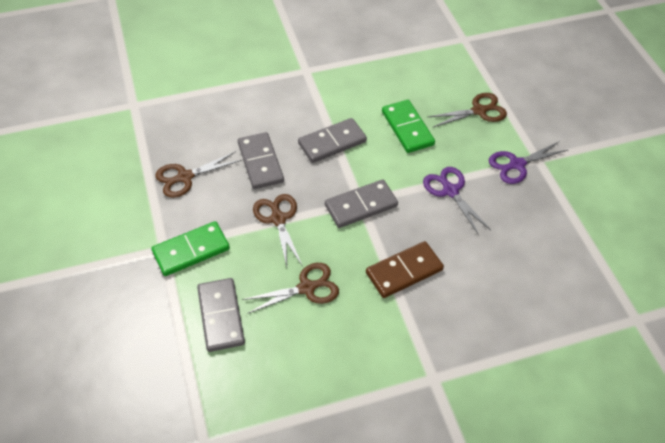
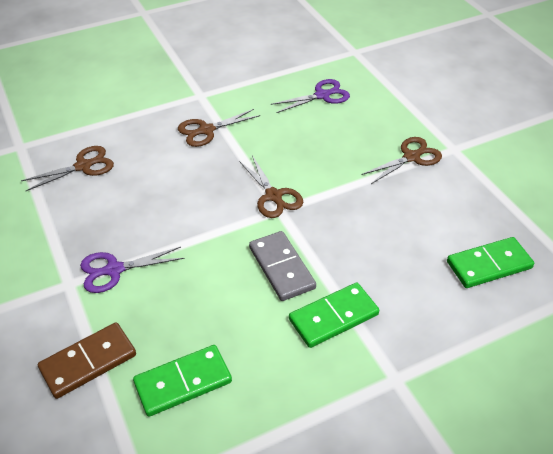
green domino: 2 -> 3
grey domino: 4 -> 1

